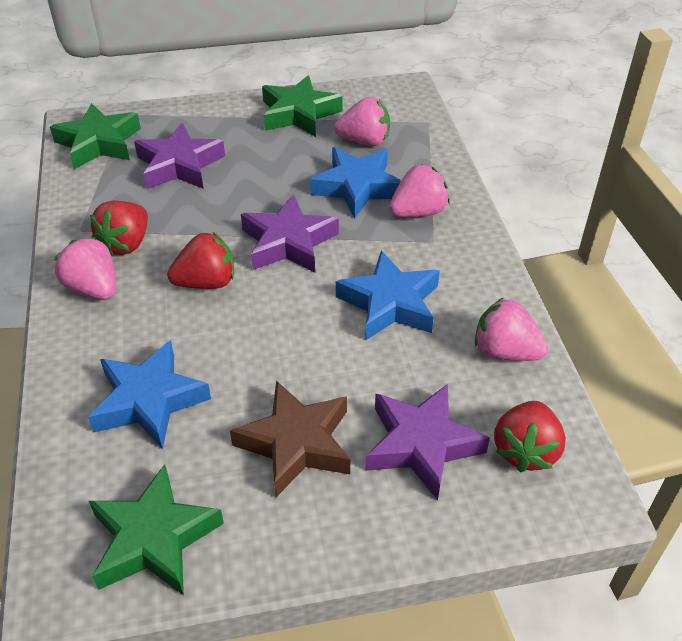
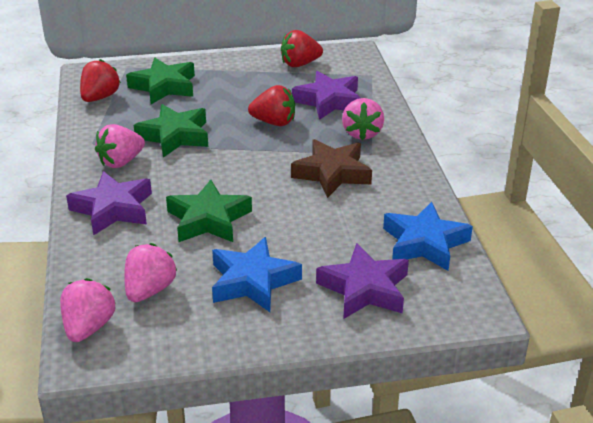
blue star: 3 -> 2

